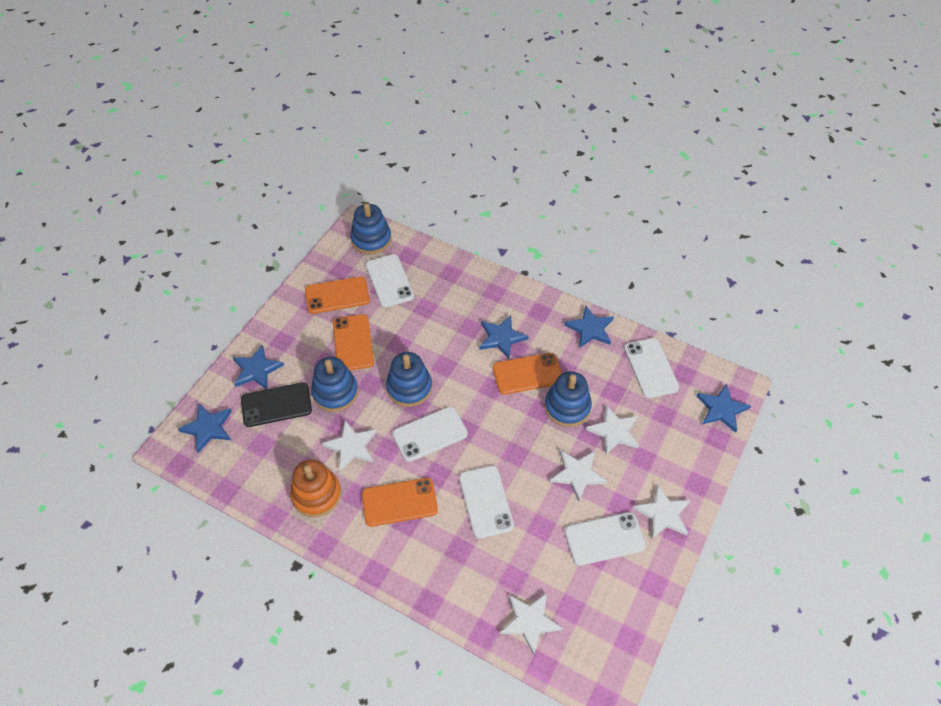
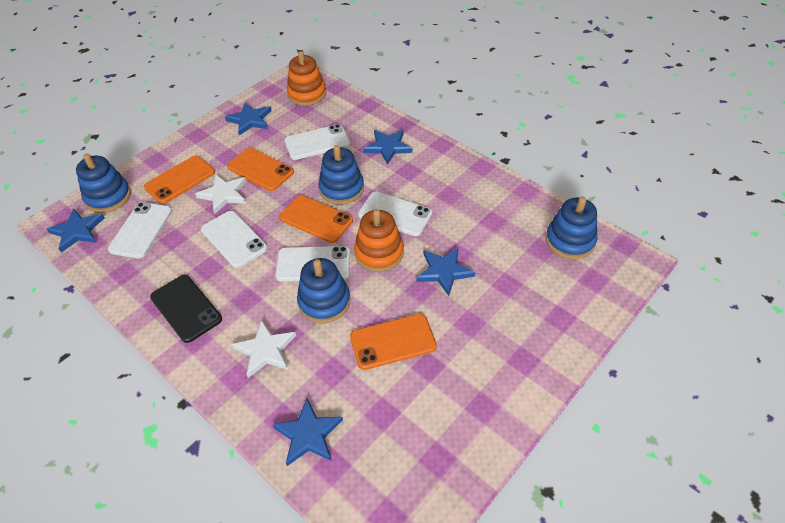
orange stacking toy: 1 -> 2
white star: 5 -> 2

